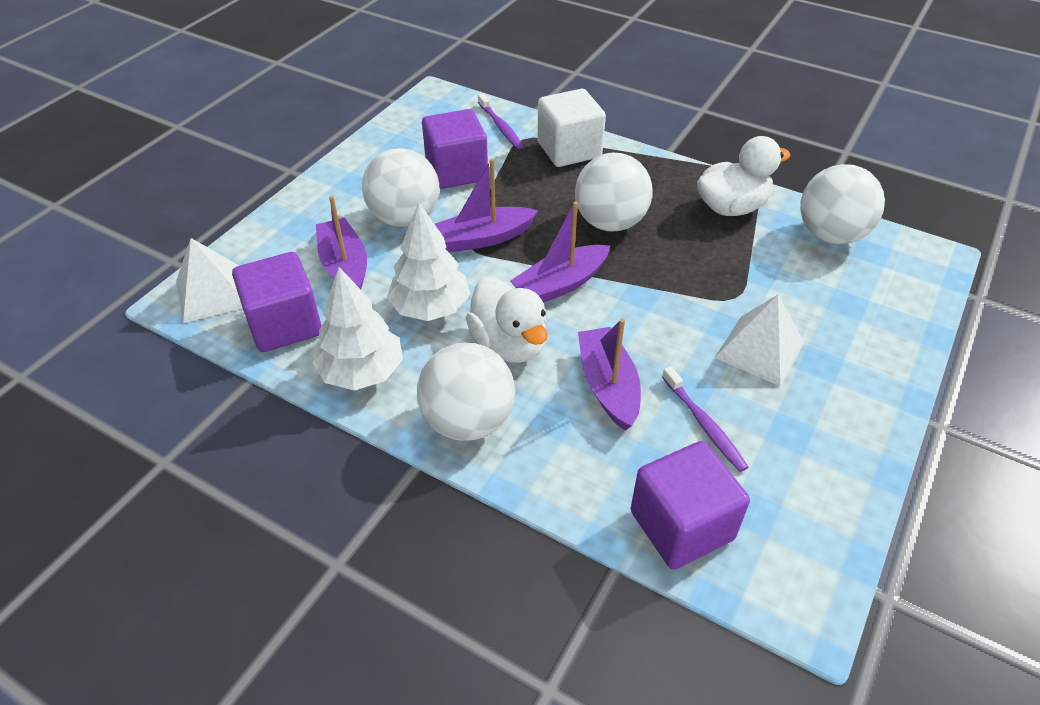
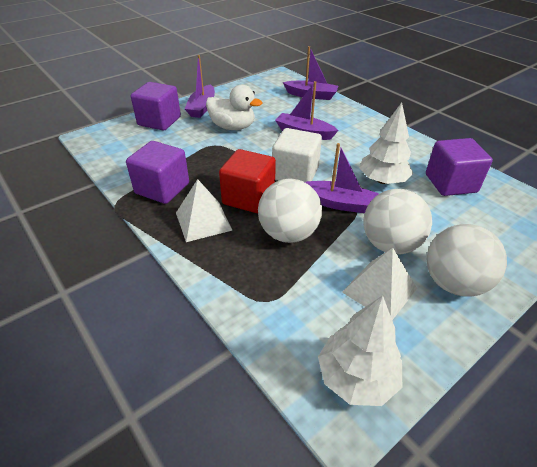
purple toothbrush: 2 -> 0
red cube: 0 -> 1
white ball: 4 -> 3
white duck: 2 -> 1

